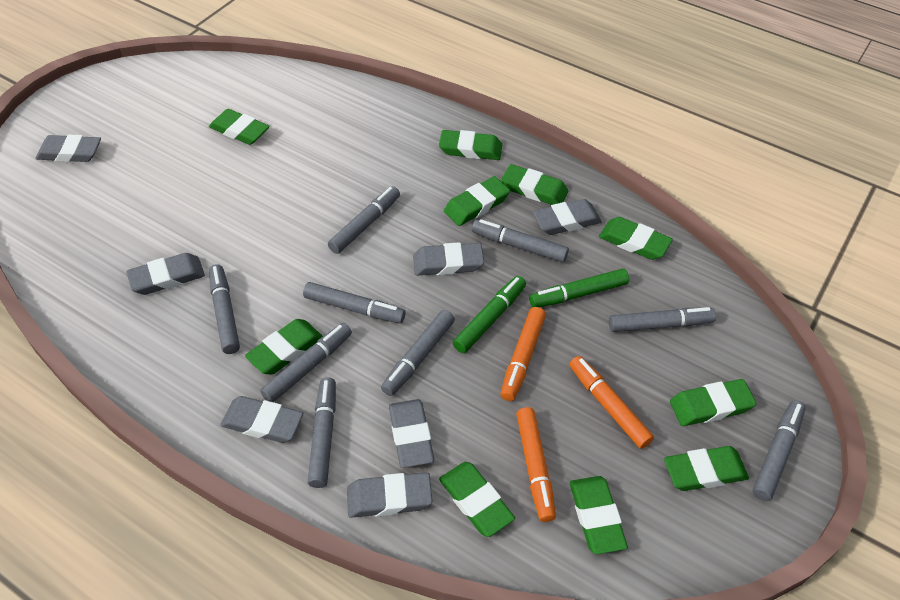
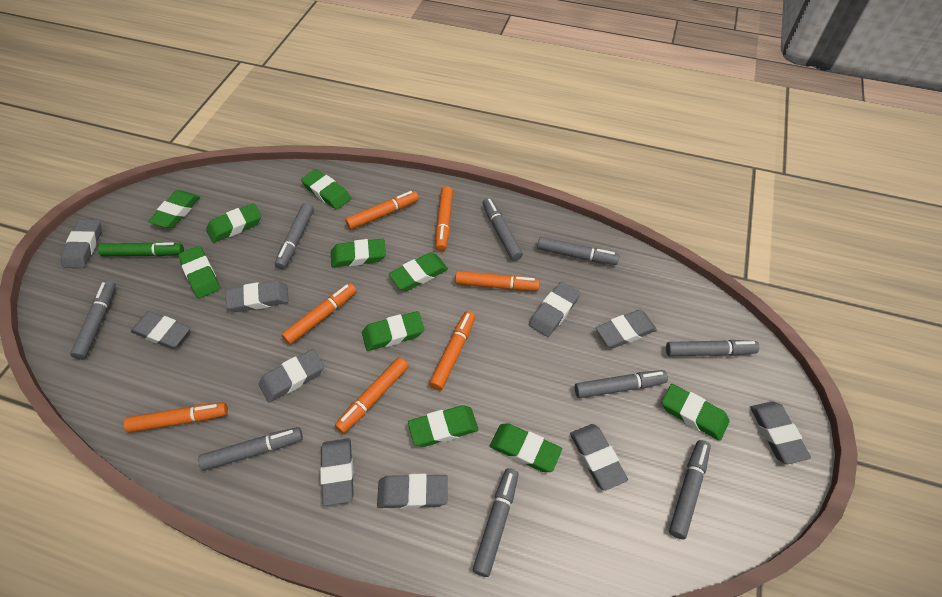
green marker: 2 -> 1
grey eraser: 7 -> 10
orange marker: 3 -> 7

